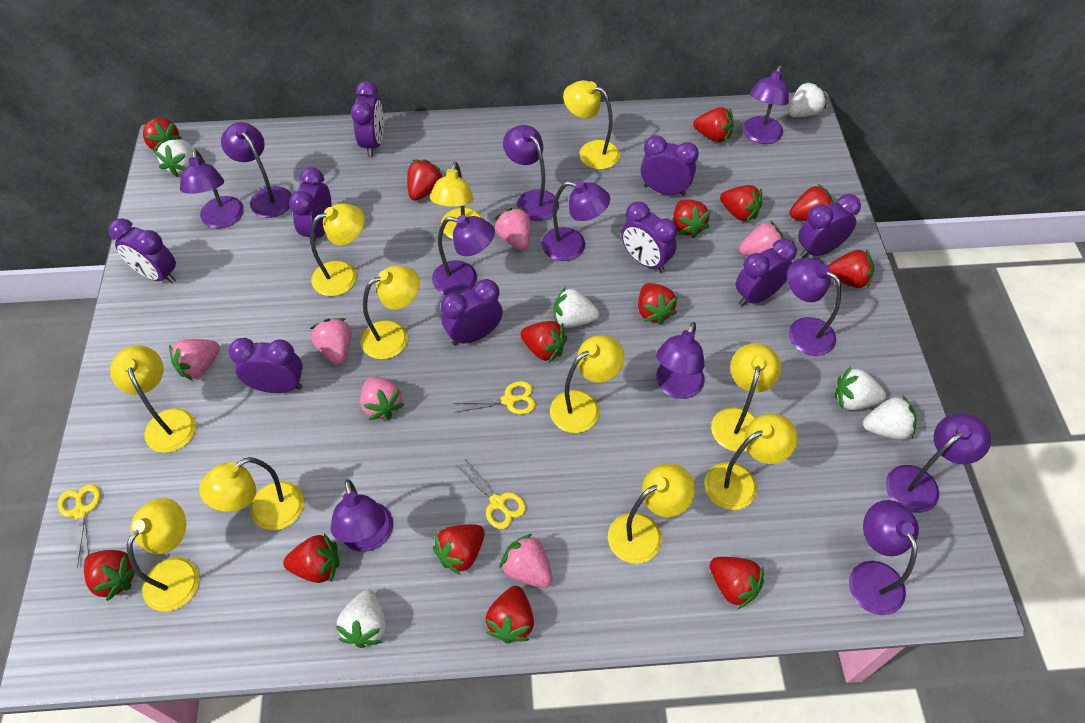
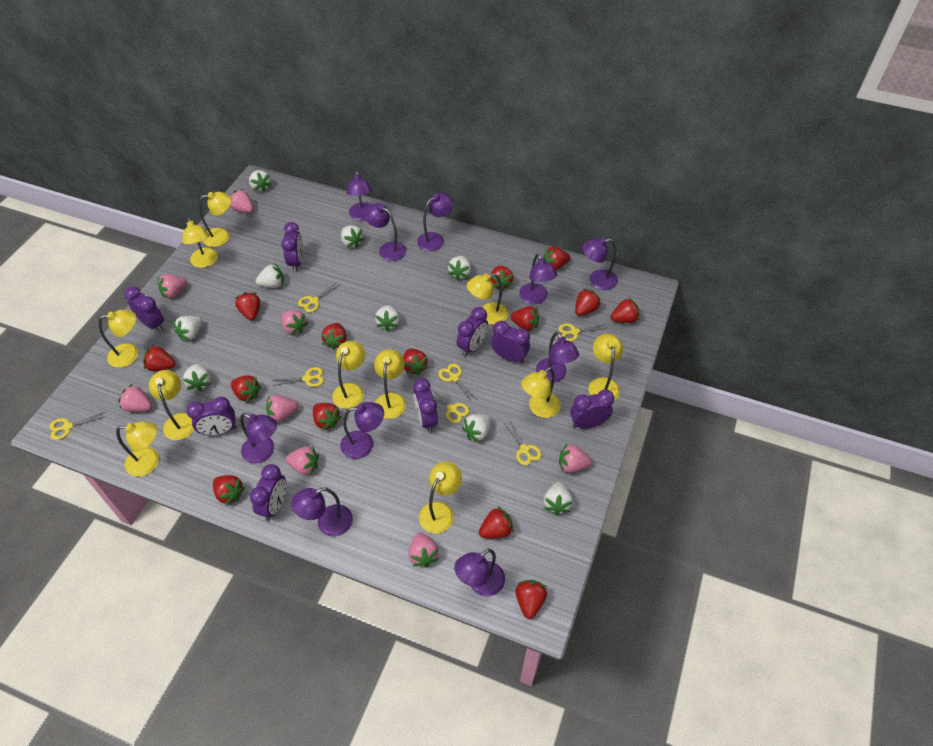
pink strawberry: 6 -> 8
purple clock: 9 -> 8
purple lamp: 11 -> 10
white strawberry: 6 -> 9
yellow scissors: 3 -> 7

